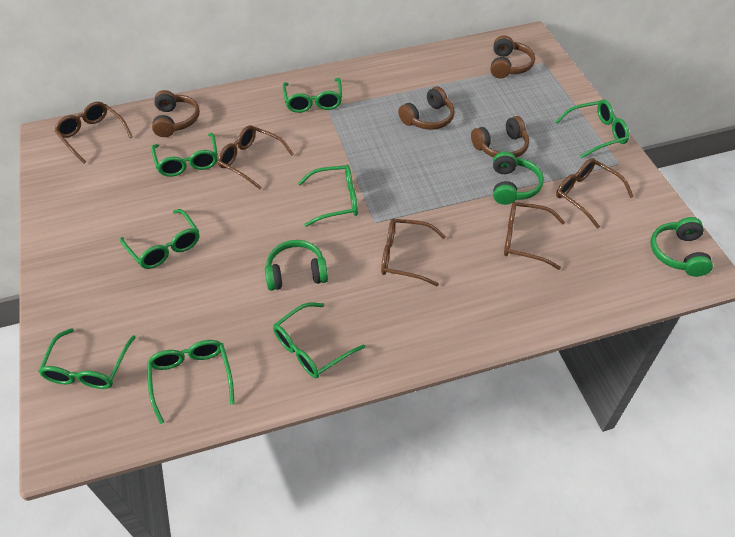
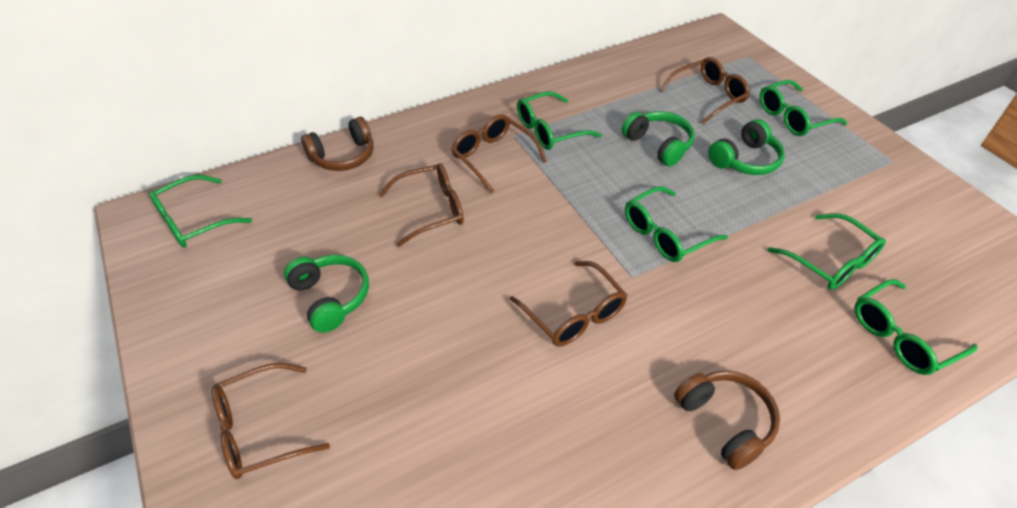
brown headphones: 4 -> 2
green glasses: 8 -> 6

